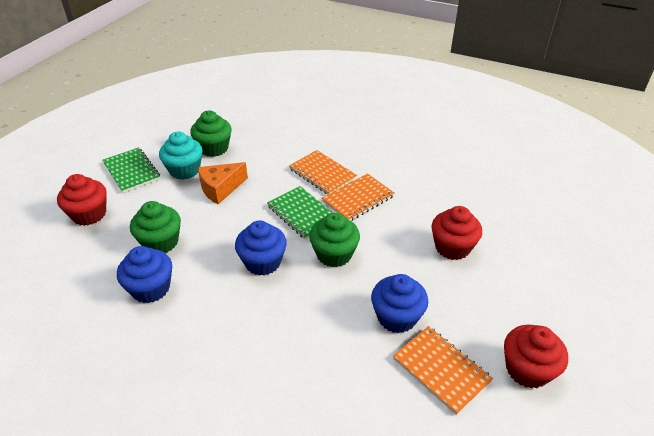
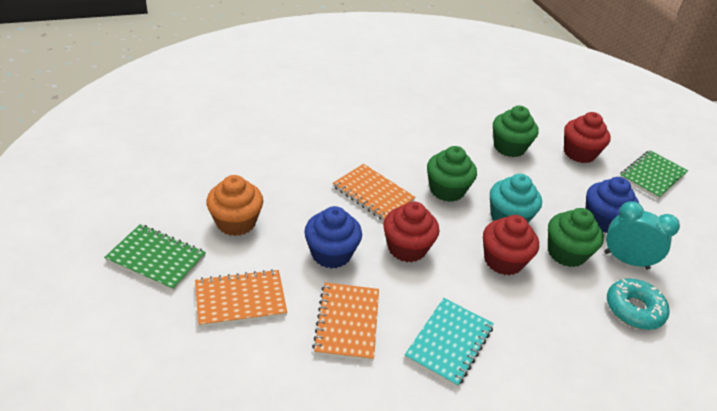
blue cupcake: 3 -> 2
orange cheese: 1 -> 0
orange cupcake: 0 -> 1
turquoise clock: 0 -> 1
turquoise donut: 0 -> 1
turquoise notebook: 0 -> 1

